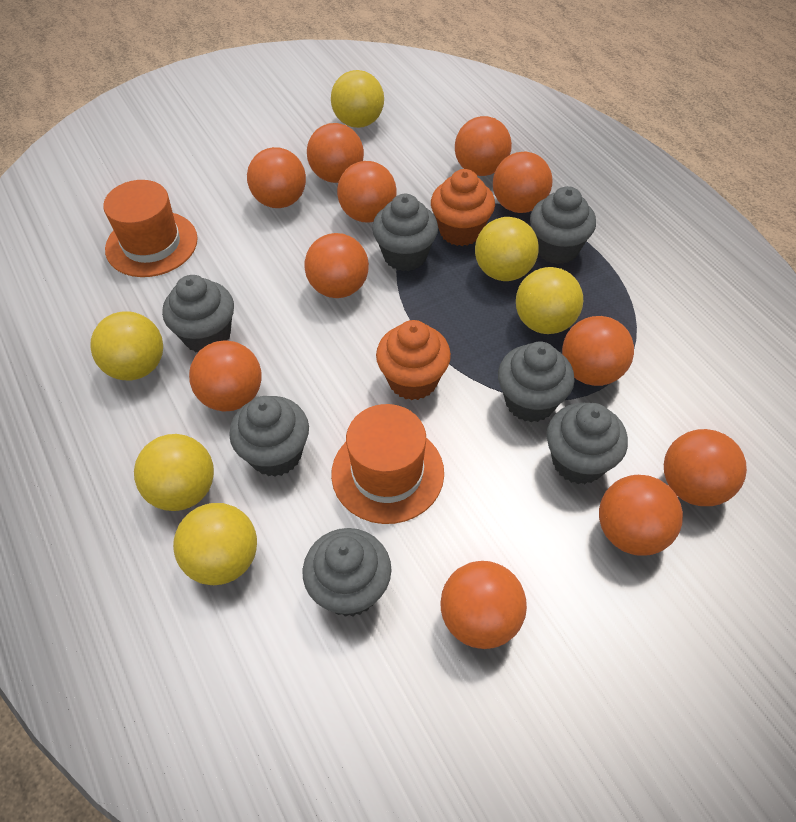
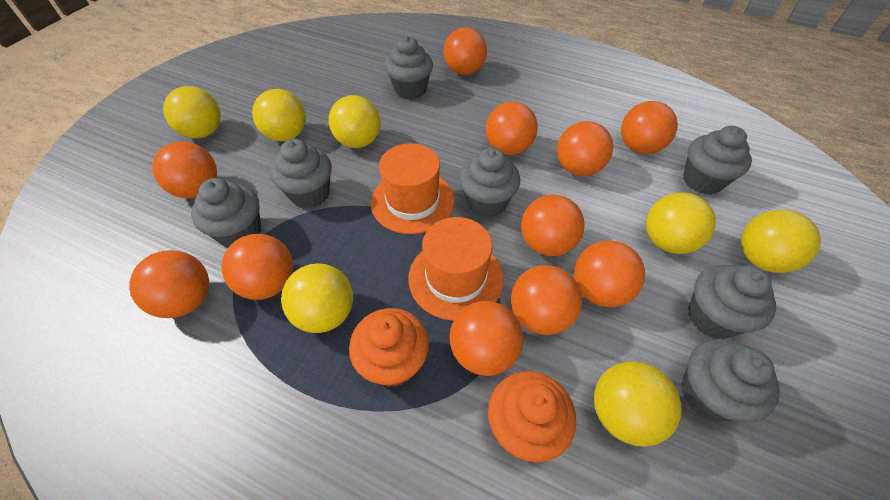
yellow ball: 6 -> 7

